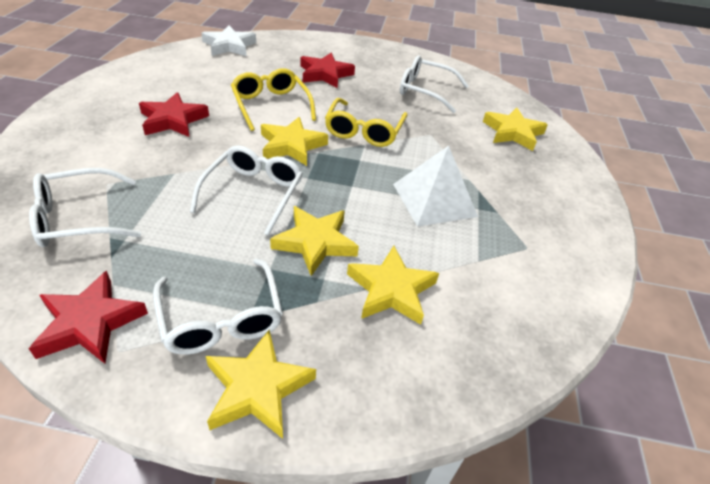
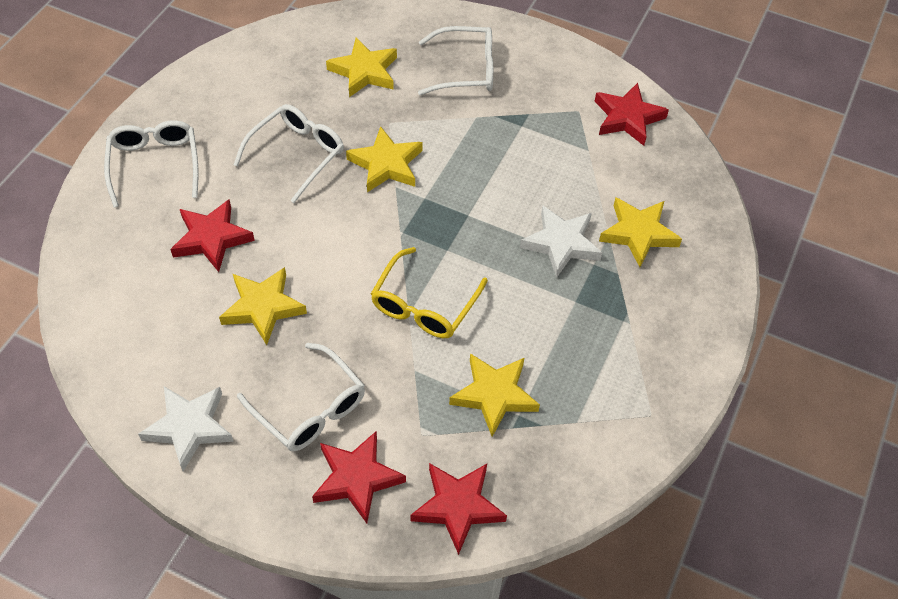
red star: 3 -> 4
white pyramid: 1 -> 0
white star: 1 -> 2
yellow glasses: 2 -> 1

